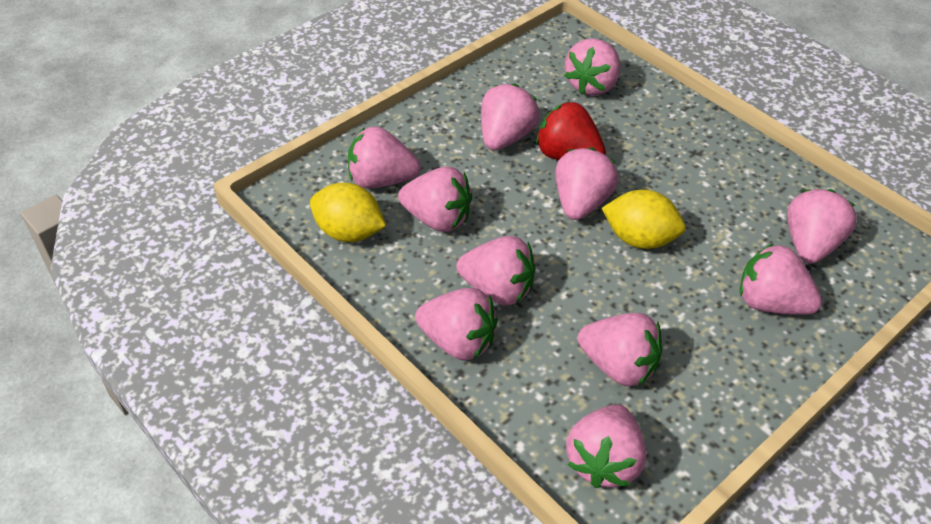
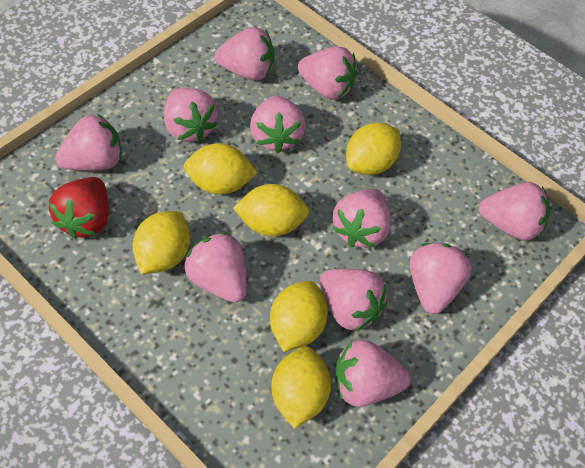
yellow lemon: 2 -> 6

